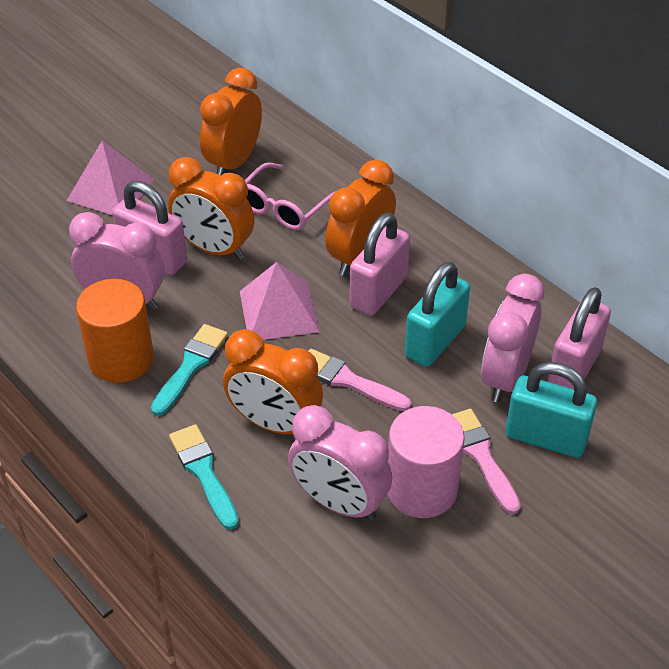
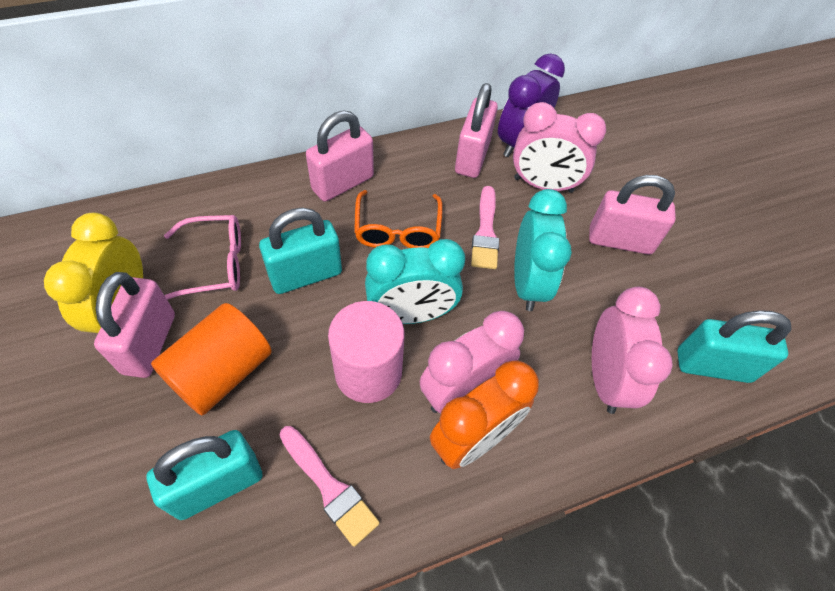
orange clock: 4 -> 1
orange glasses: 0 -> 1
pink padlock: 3 -> 4
pink pyramid: 2 -> 0
purple clock: 0 -> 1
turquoise brush: 2 -> 0
turquoise clock: 0 -> 2
turquoise padlock: 2 -> 3
yellow clock: 0 -> 1

